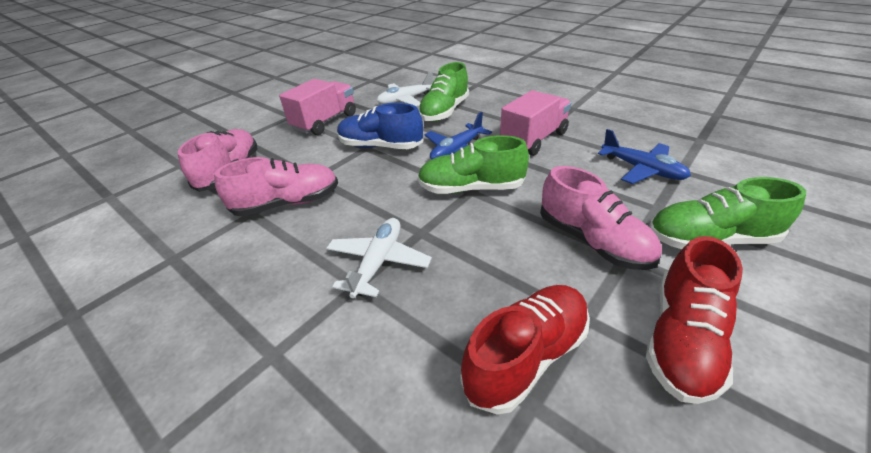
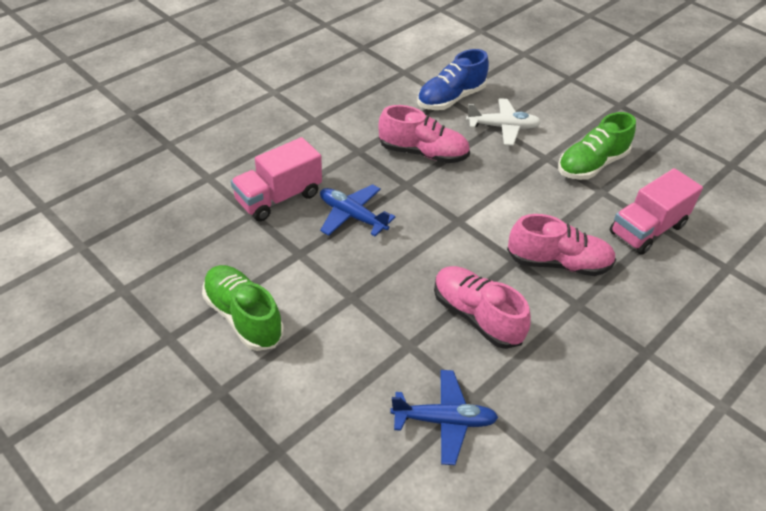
green shoe: 3 -> 2
red shoe: 2 -> 0
white plane: 2 -> 1

